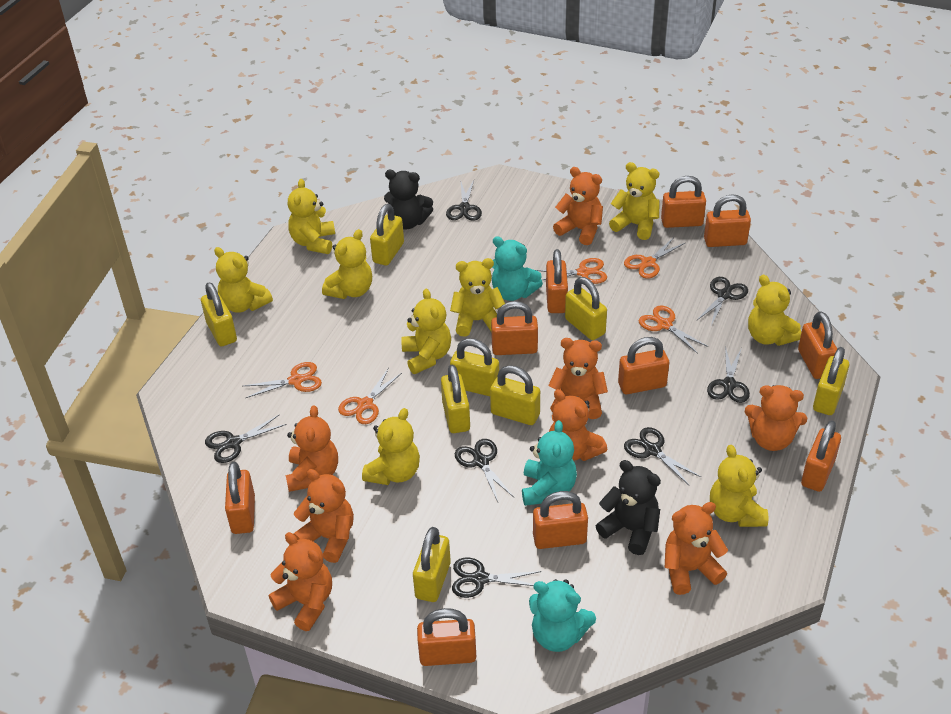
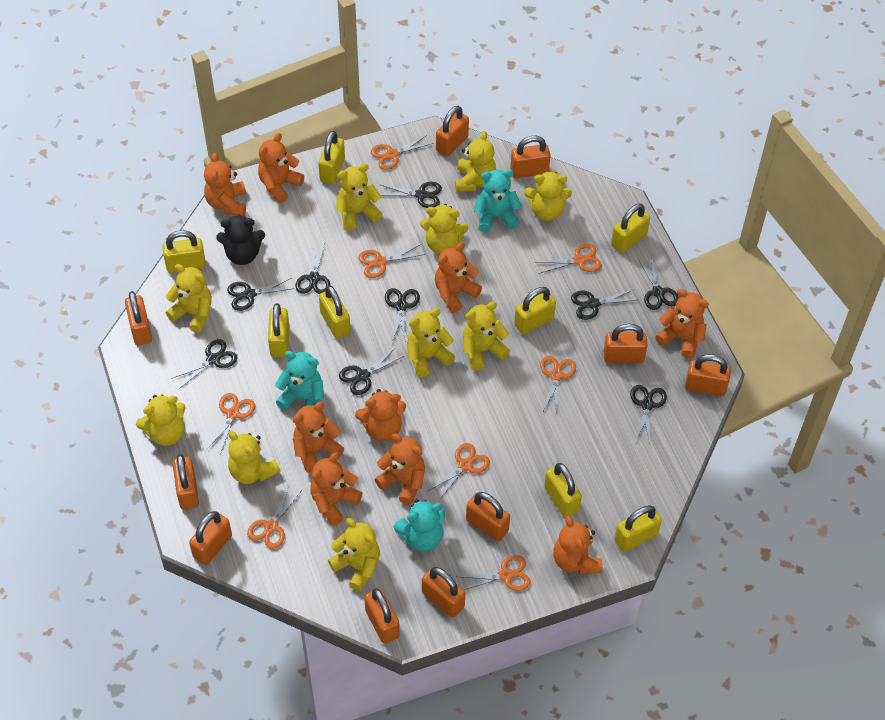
black scissors: 7 -> 9
black teddy bear: 2 -> 1
orange scissors: 5 -> 8
orange teddy bear: 8 -> 9
yellow teddy bear: 9 -> 10

